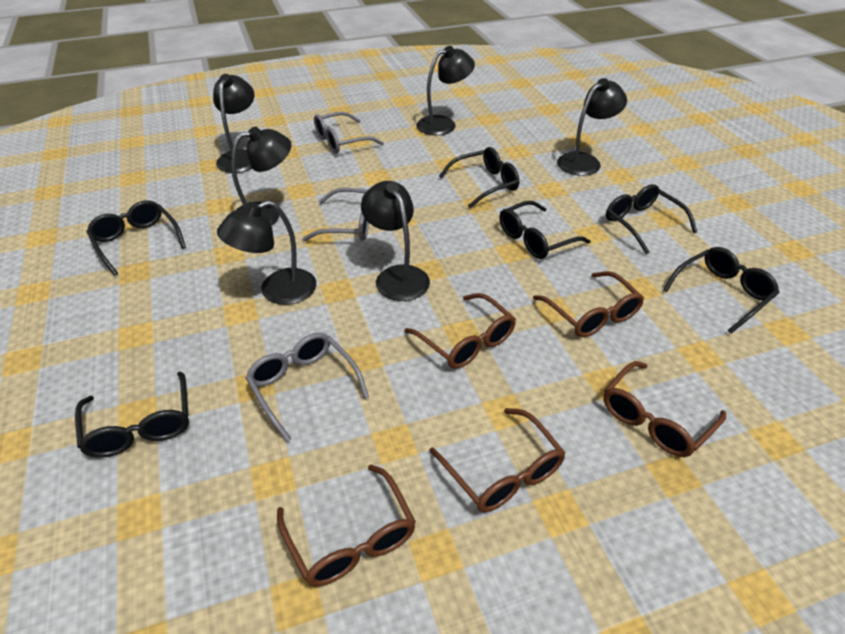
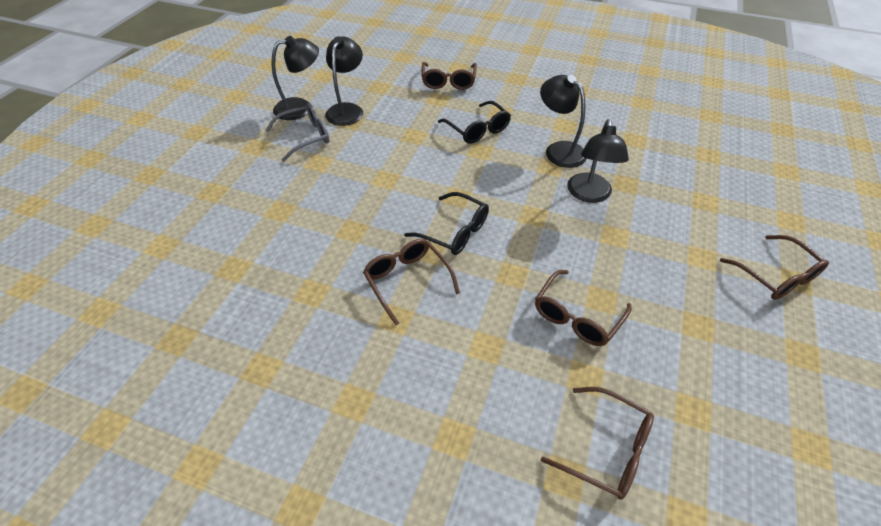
black glasses: 6 -> 2
black lamp: 6 -> 4
grey glasses: 3 -> 1

